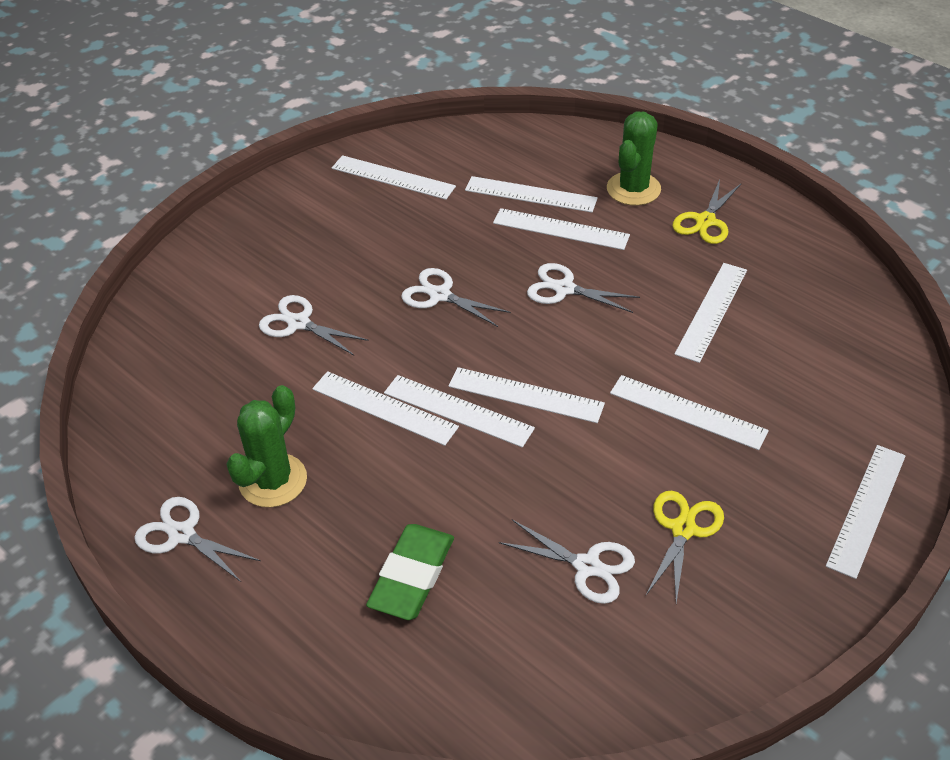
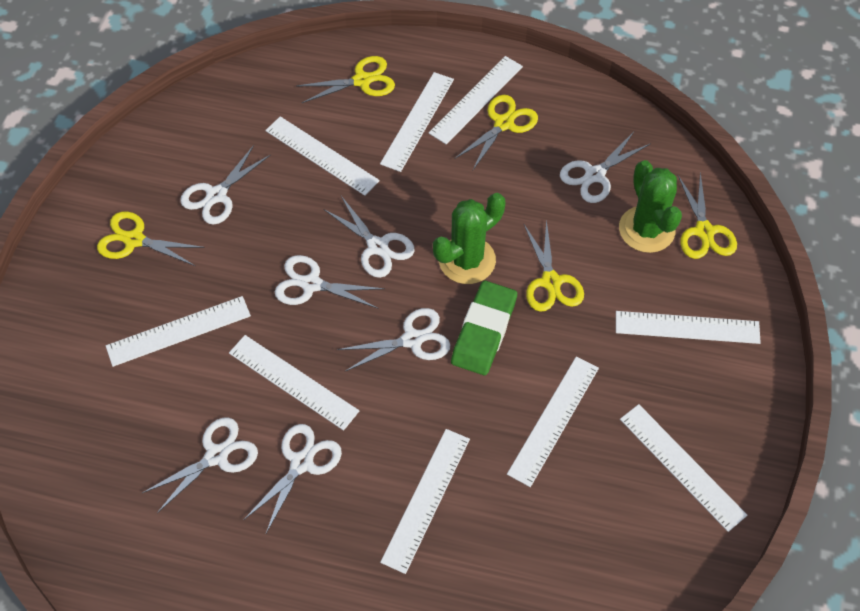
white scissors: 5 -> 7
yellow scissors: 2 -> 5

